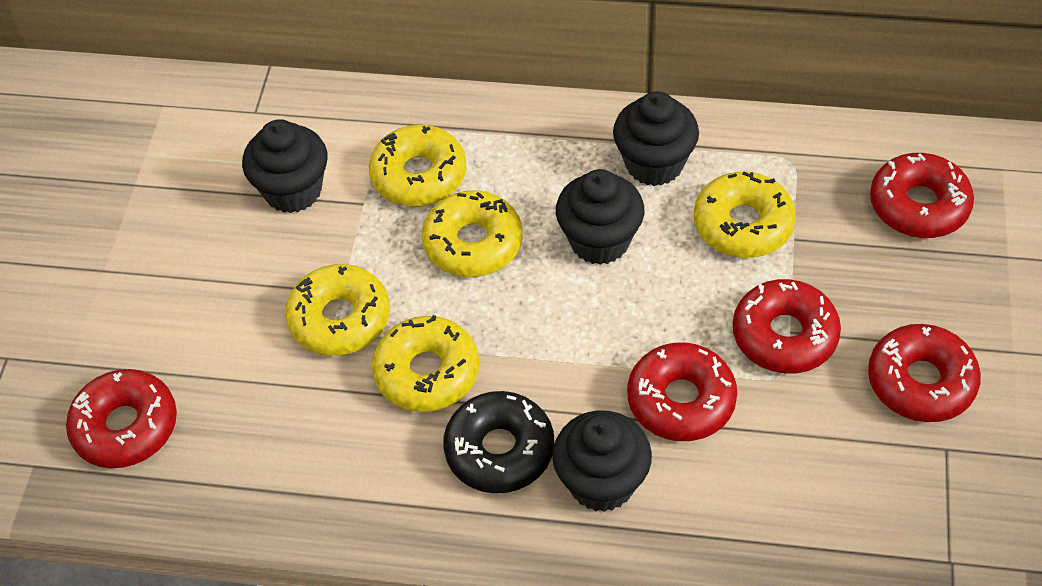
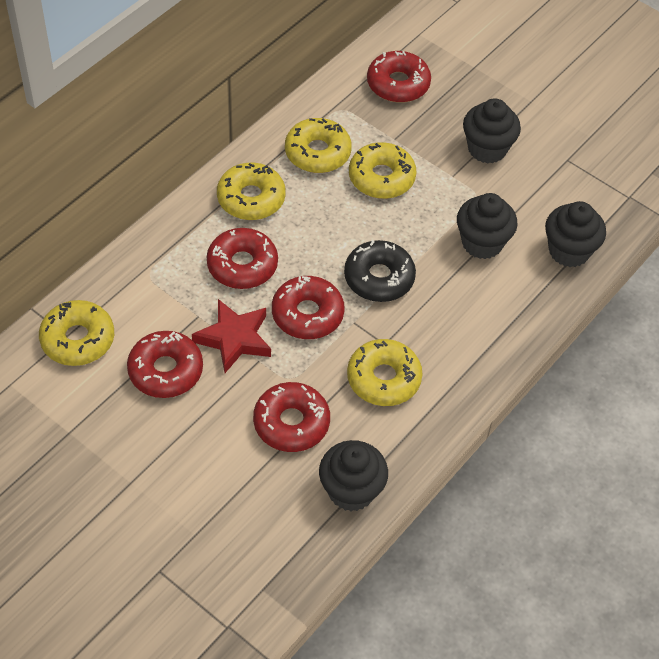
red star: 0 -> 1

